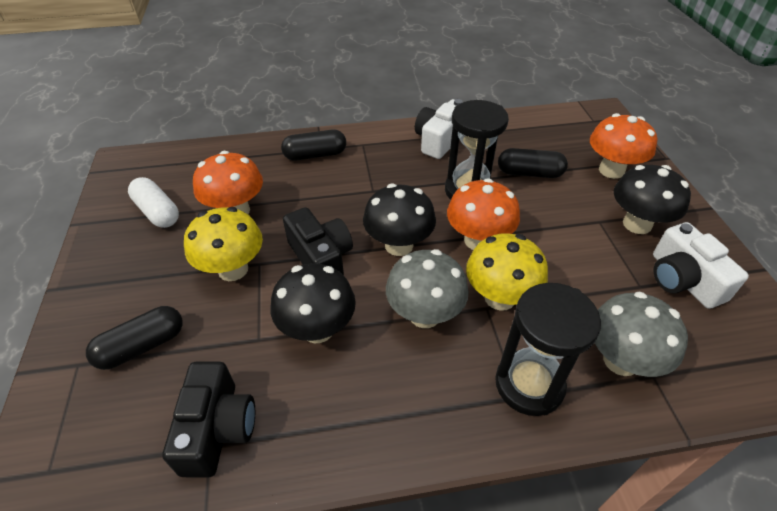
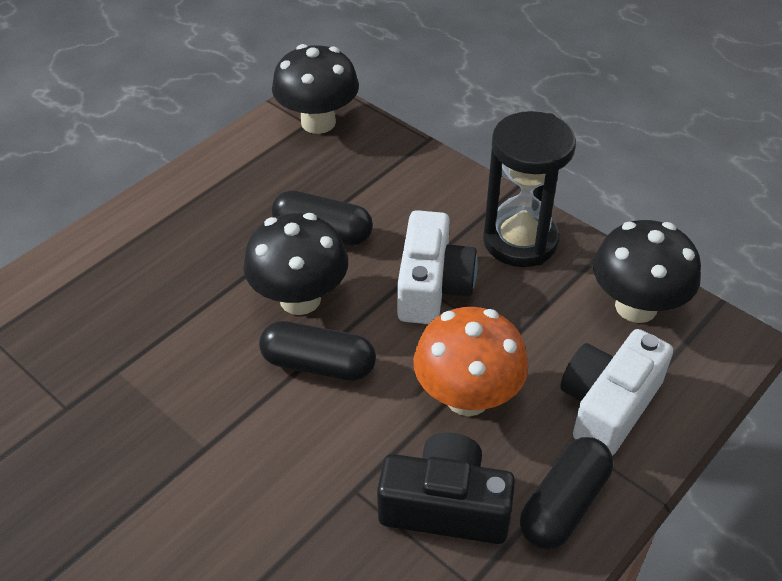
black camera: 2 -> 1
black hourglass: 2 -> 1
grey mushroom: 2 -> 0
orange mushroom: 3 -> 1
white capsule: 1 -> 0
yellow mushroom: 2 -> 0

